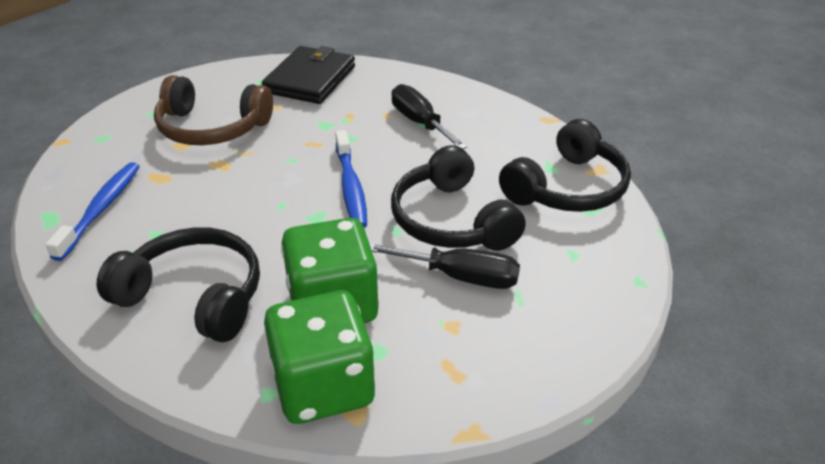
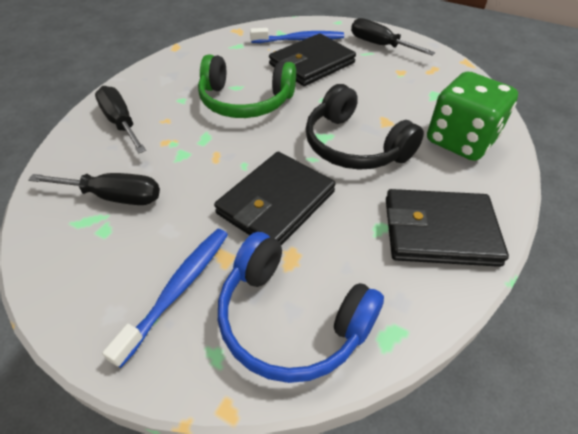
black headphones: 3 -> 1
black screwdriver: 2 -> 3
black wallet: 1 -> 3
blue headphones: 0 -> 1
brown headphones: 1 -> 0
green dice: 2 -> 1
green headphones: 0 -> 1

